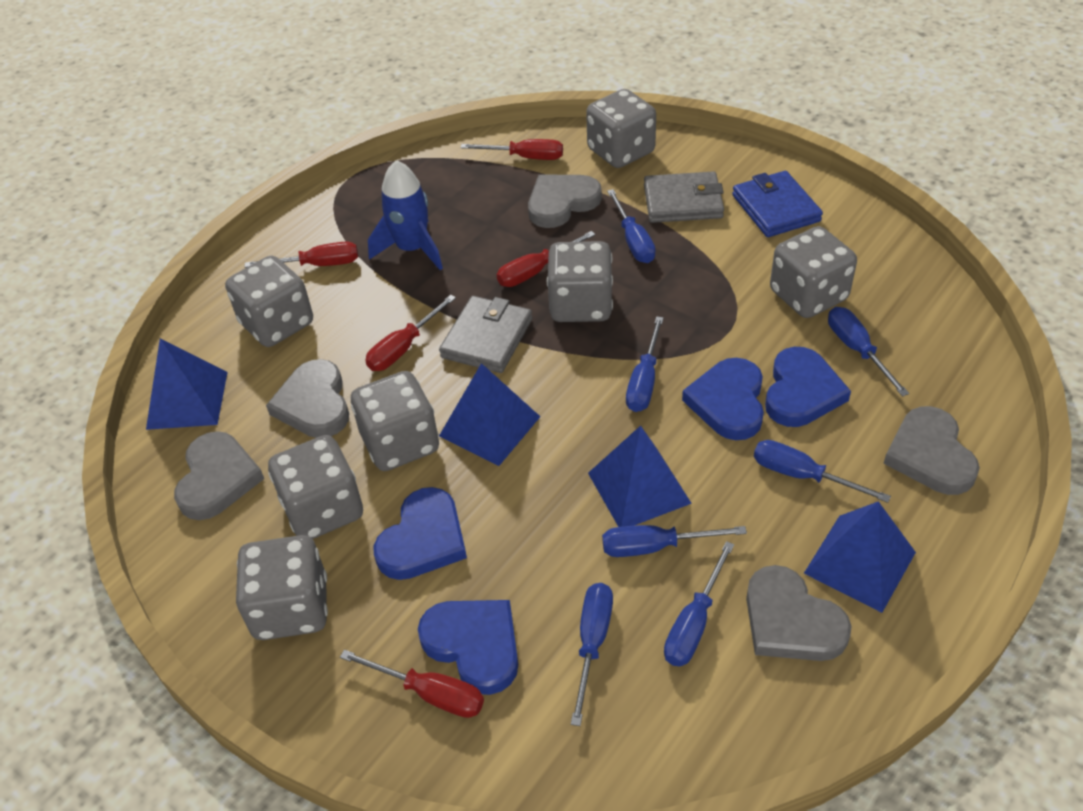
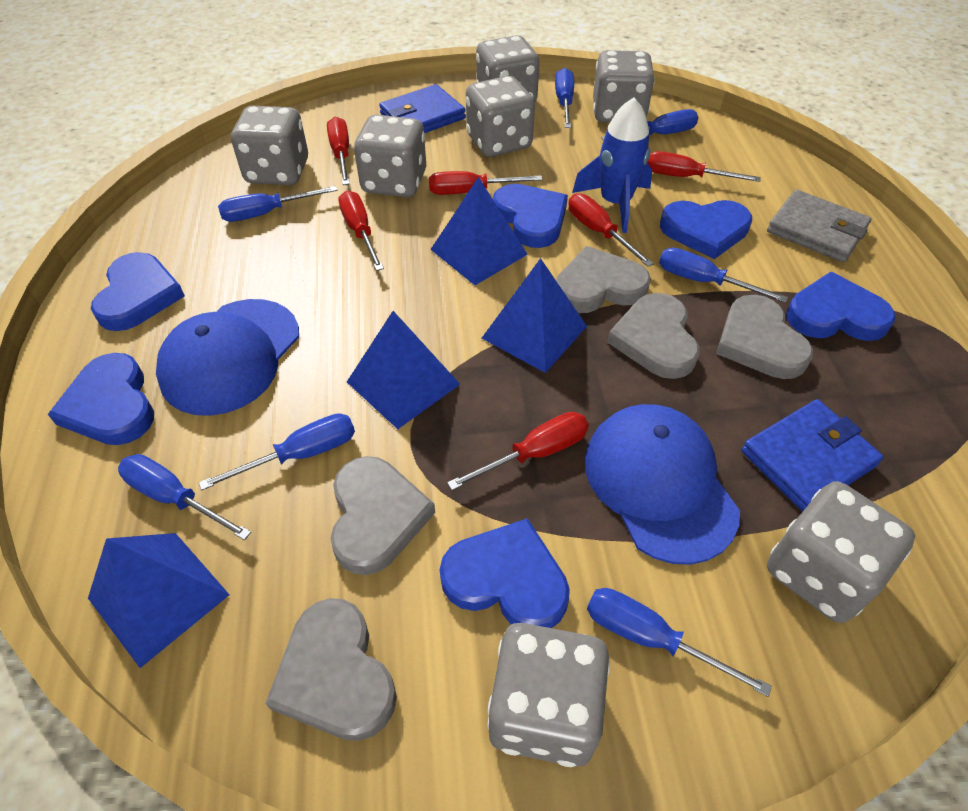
blue cap: 0 -> 2
blue heart: 4 -> 6
blue wallet: 1 -> 2
grey wallet: 2 -> 1
red screwdriver: 5 -> 6

